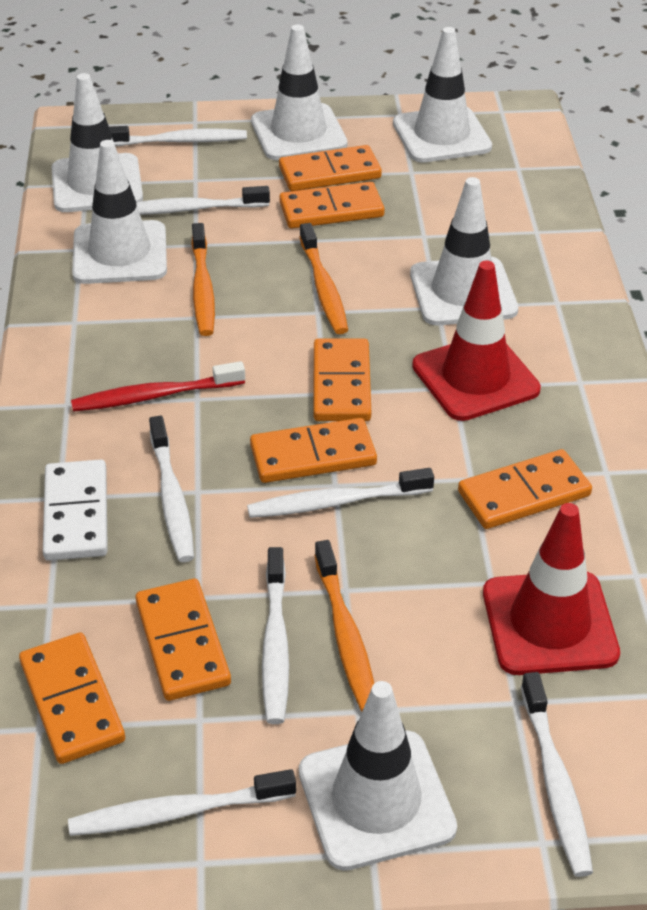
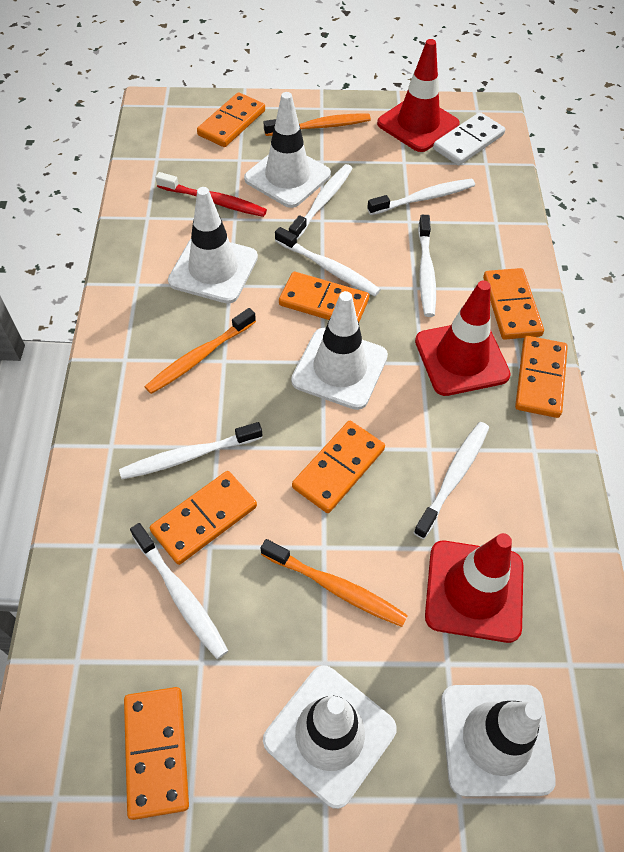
red traffic cone: 2 -> 3
white traffic cone: 6 -> 5

